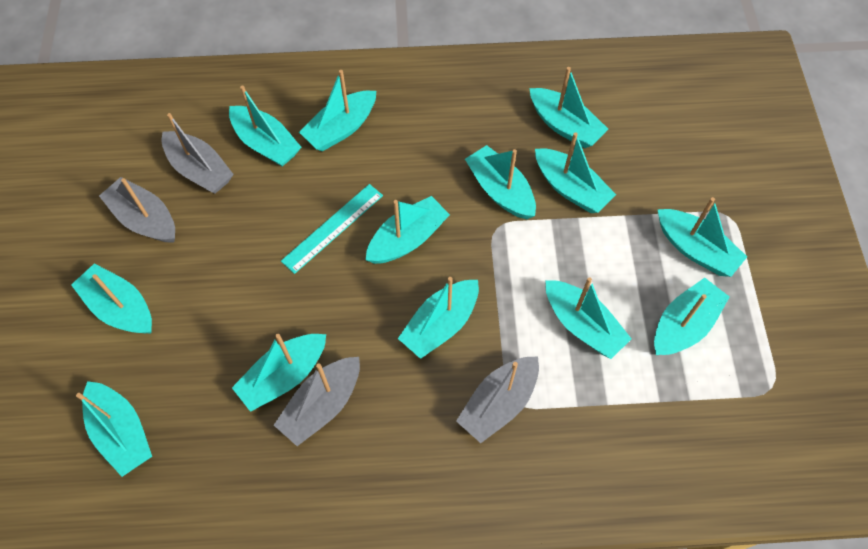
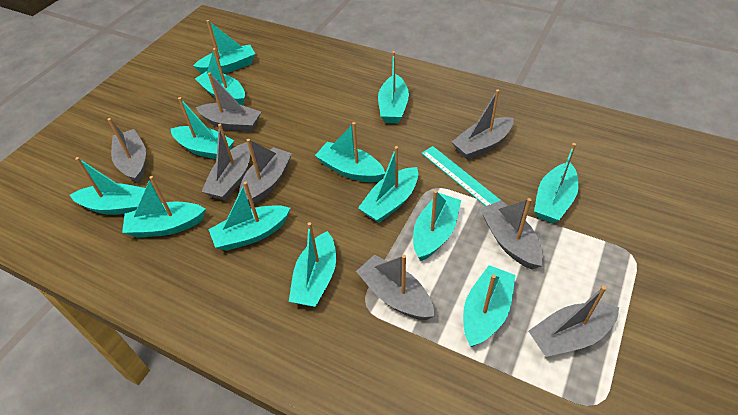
grey boat: 4 -> 8

